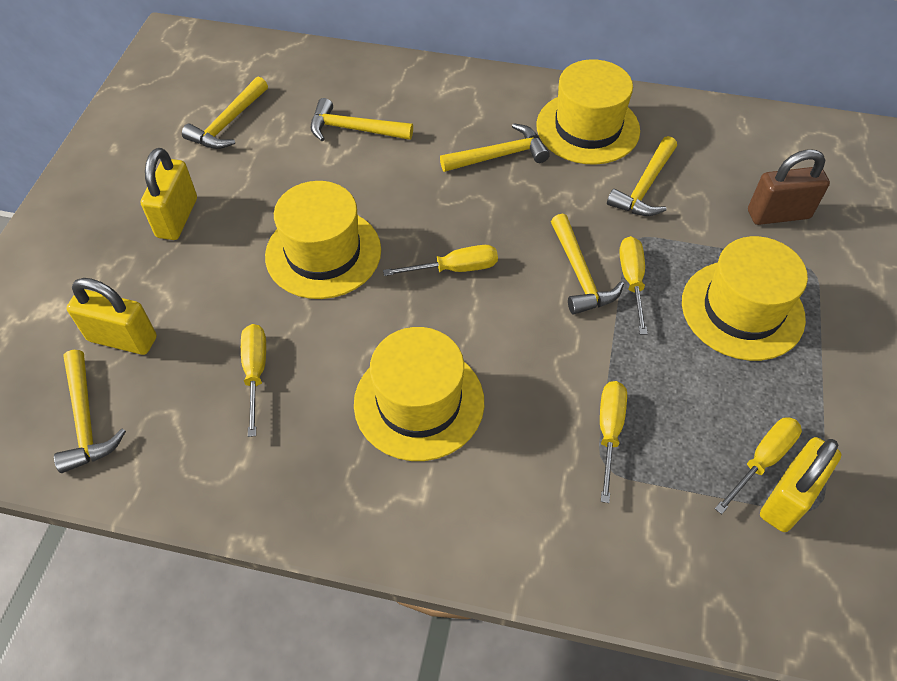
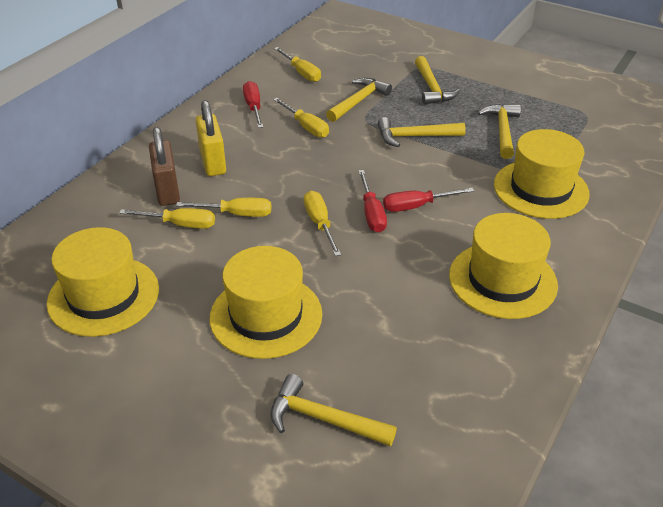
red screwdriver: 0 -> 3
yellow hammer: 6 -> 5
yellow padlock: 3 -> 1

